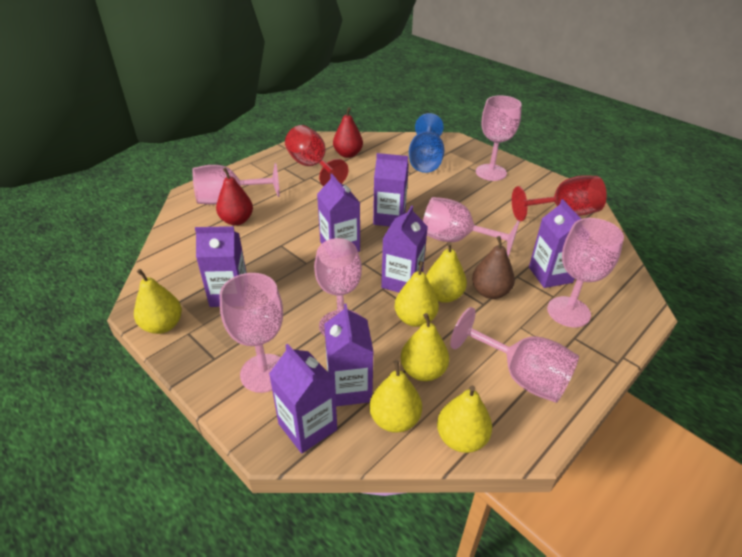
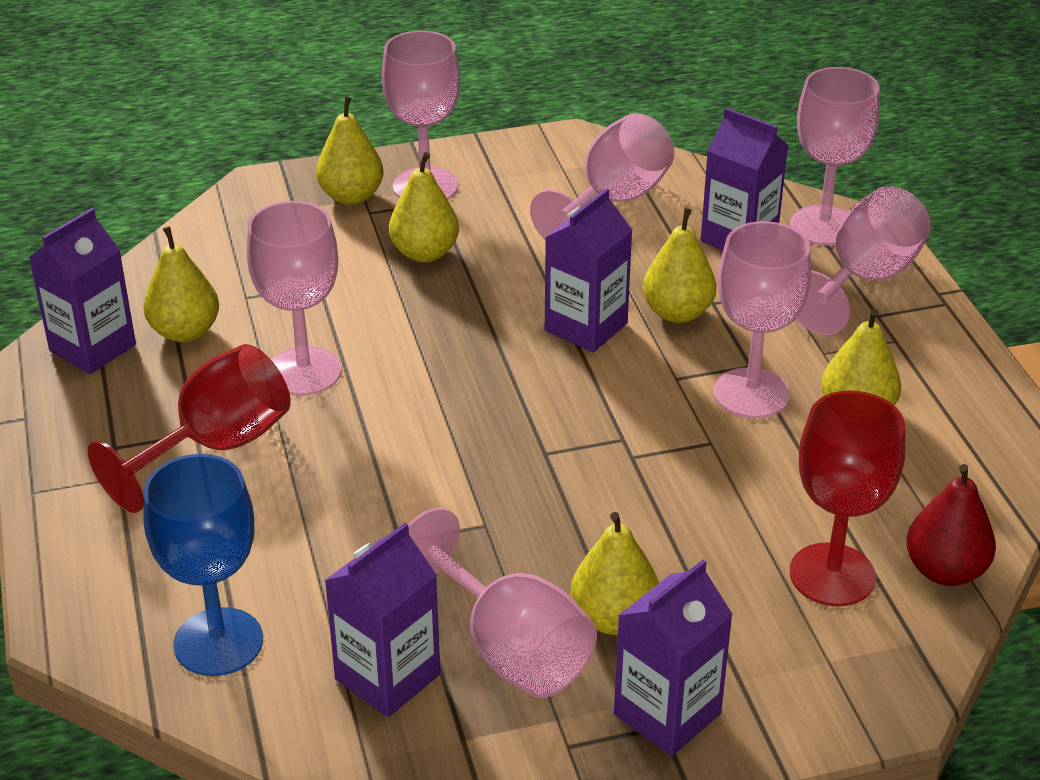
brown pear: 1 -> 0
purple carton: 7 -> 5
red pear: 2 -> 1

